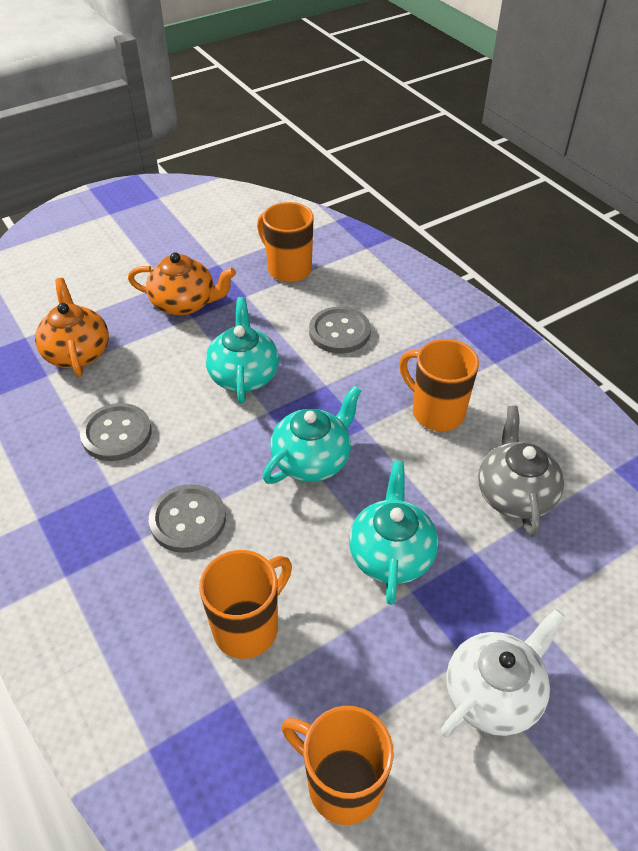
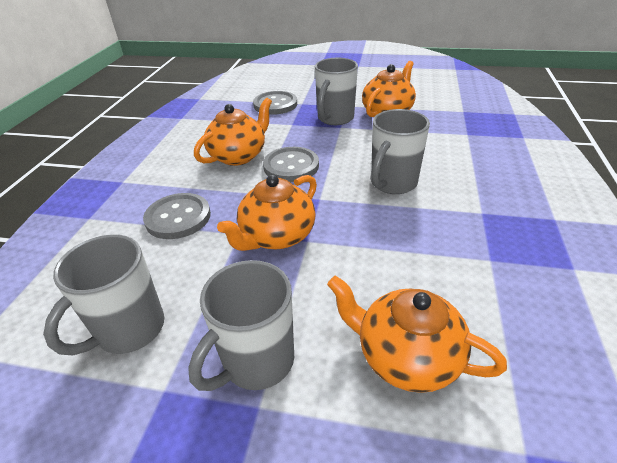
grey mug: 0 -> 4
grey teapot: 1 -> 0
orange mug: 4 -> 0
orange teapot: 2 -> 4
turquoise teapot: 3 -> 0
white teapot: 1 -> 0

